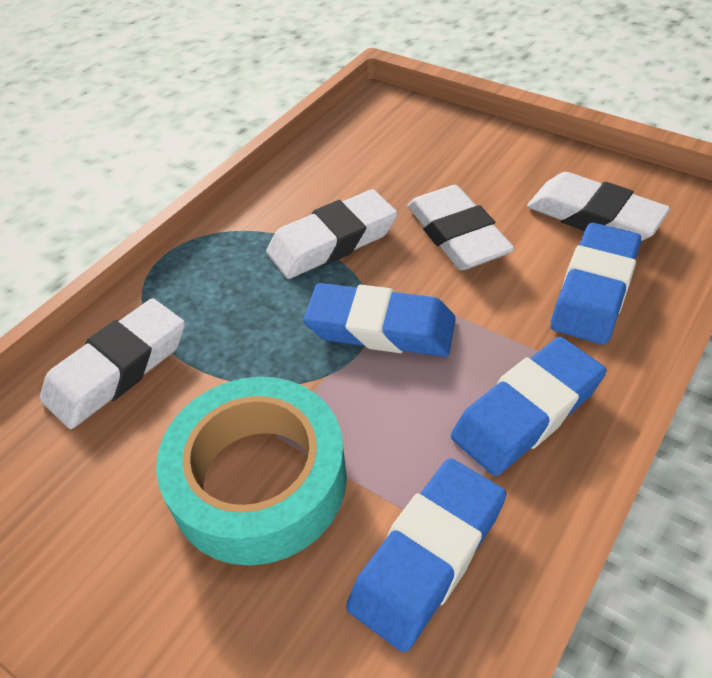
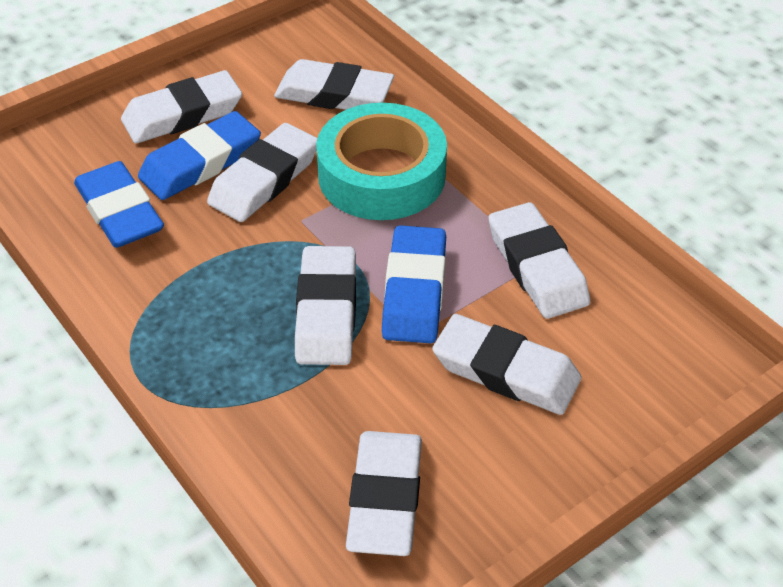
blue eraser: 4 -> 3
white eraser: 4 -> 7

